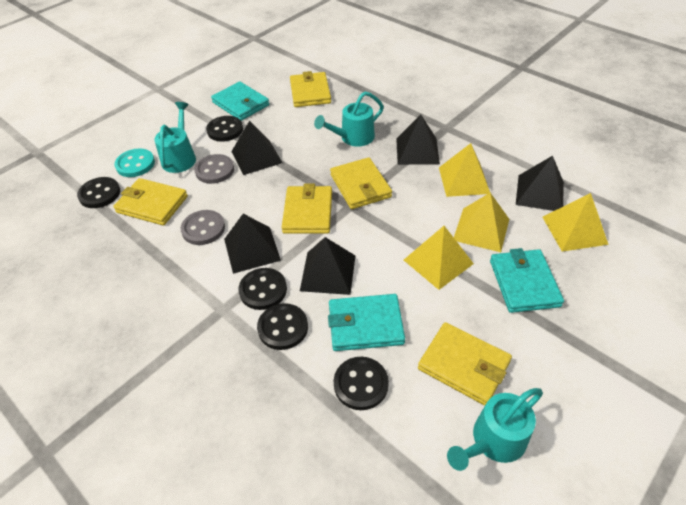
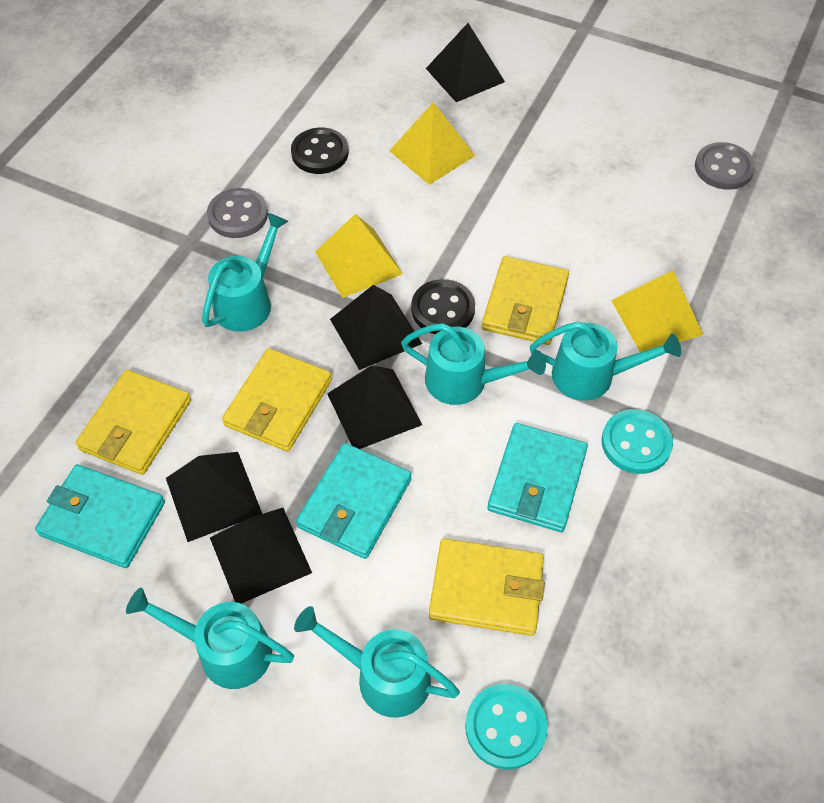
black button: 5 -> 2
turquoise button: 1 -> 2
turquoise watering can: 3 -> 5
yellow pyramid: 4 -> 3
yellow wallet: 5 -> 4

